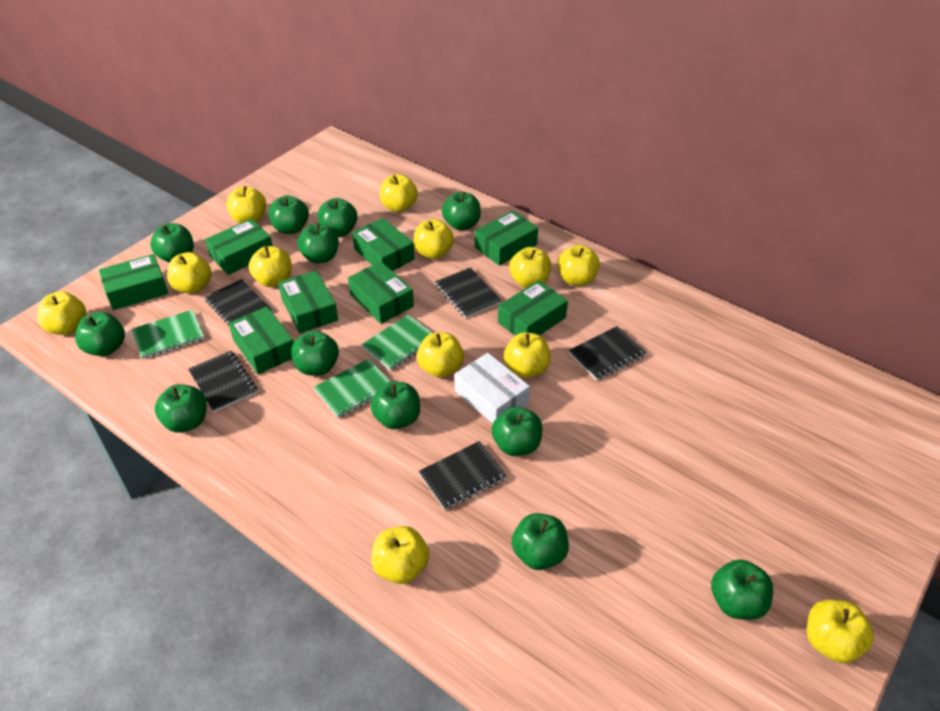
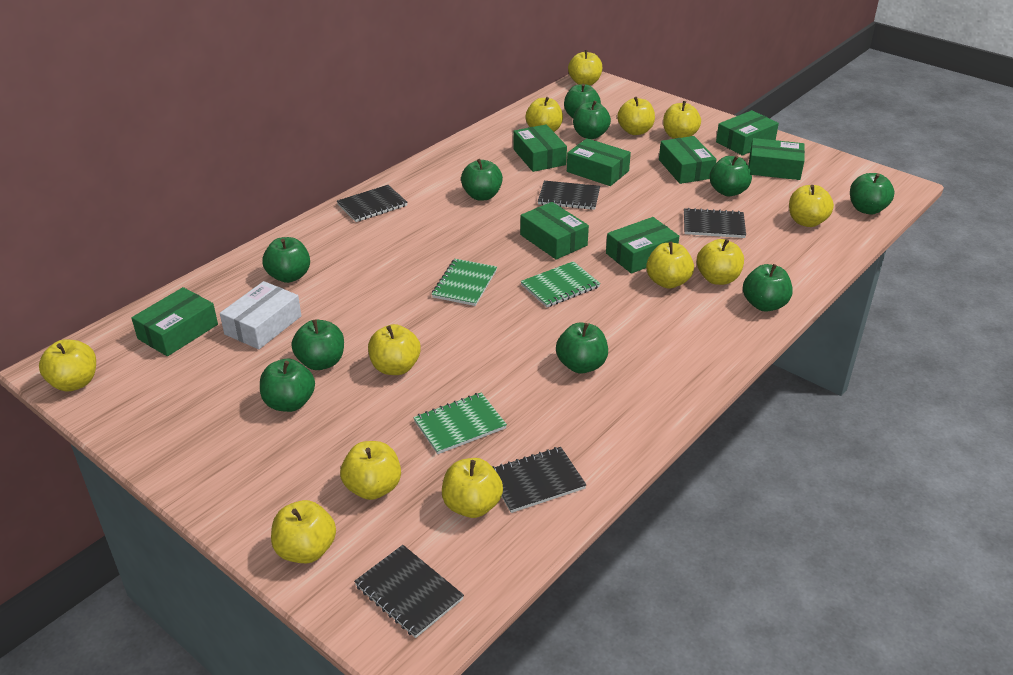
green apple: 12 -> 10

